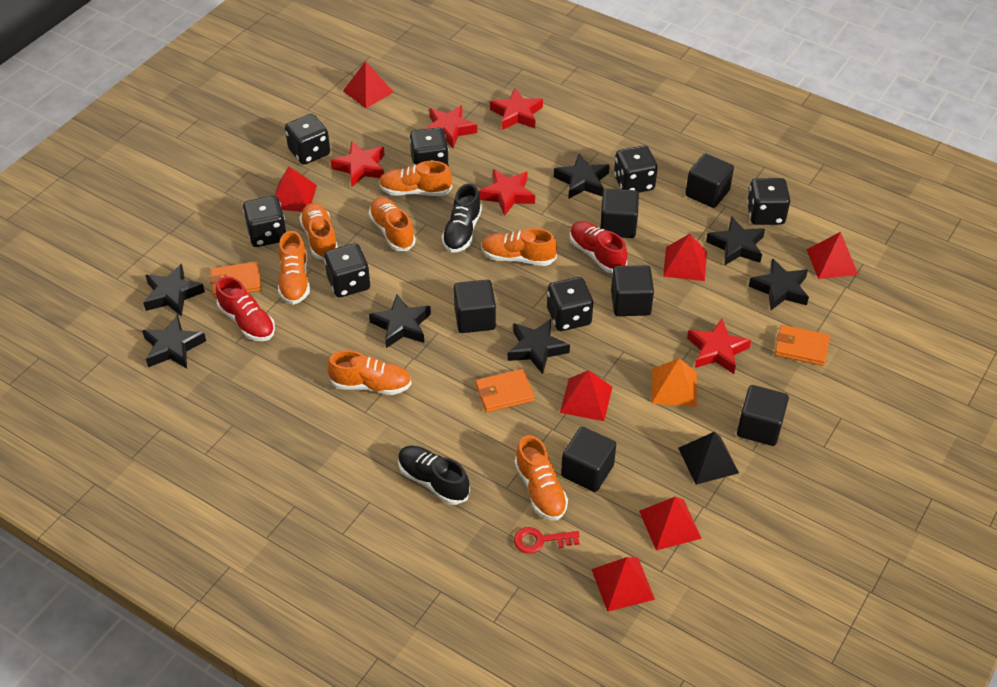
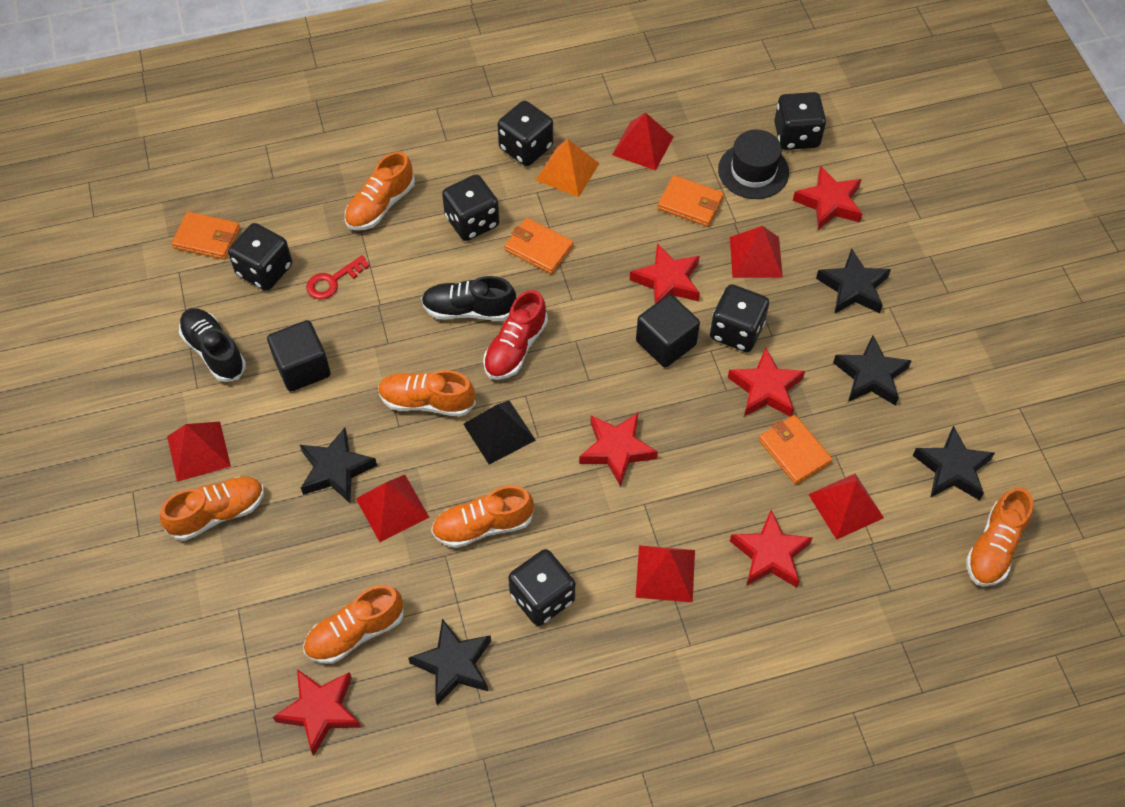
black cube: 6 -> 2
black dice: 7 -> 6
black hat: 0 -> 1
black star: 7 -> 5
orange shoe: 7 -> 6
orange wallet: 3 -> 4
red pyramid: 7 -> 6
red shoe: 2 -> 1
red star: 5 -> 6

